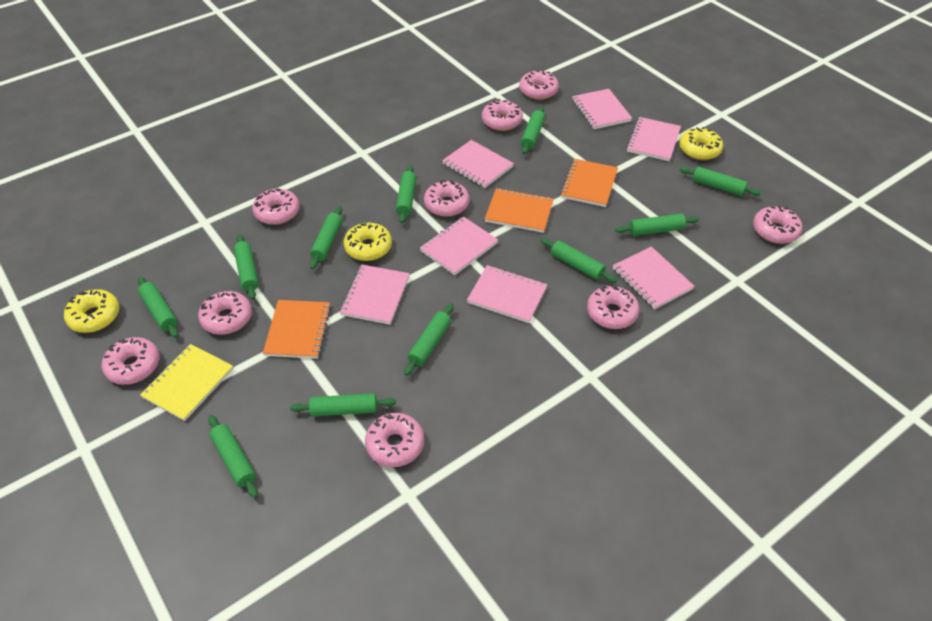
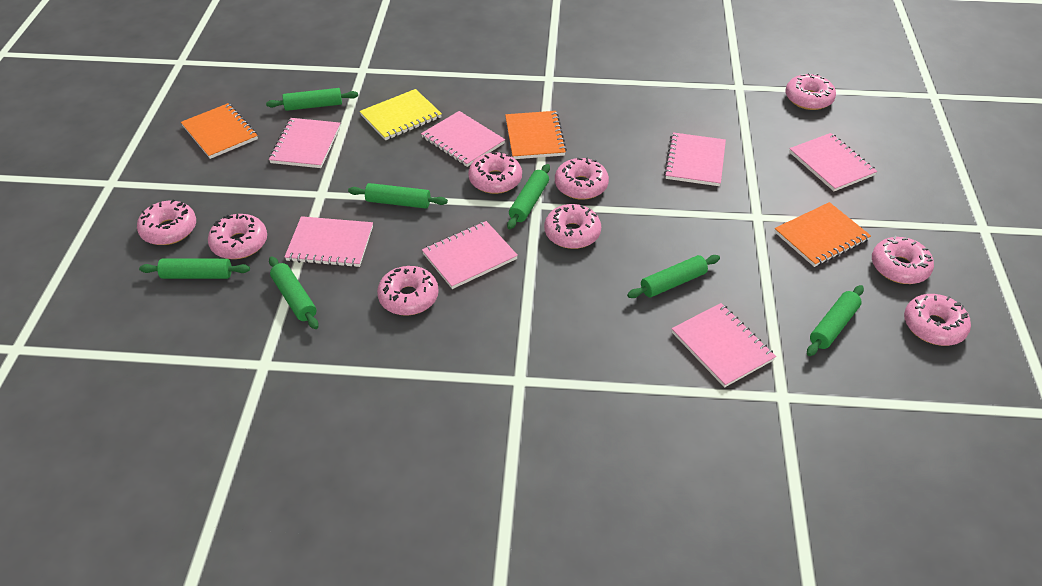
green rolling pin: 11 -> 7
yellow donut: 3 -> 0

